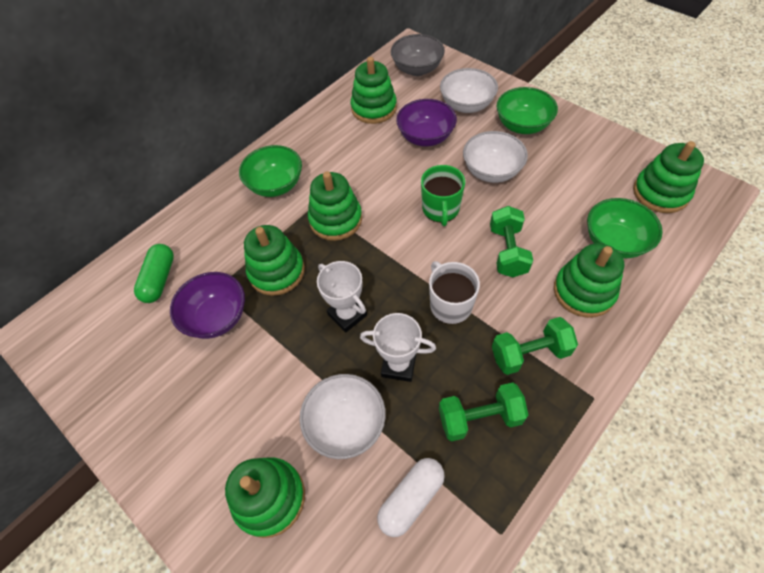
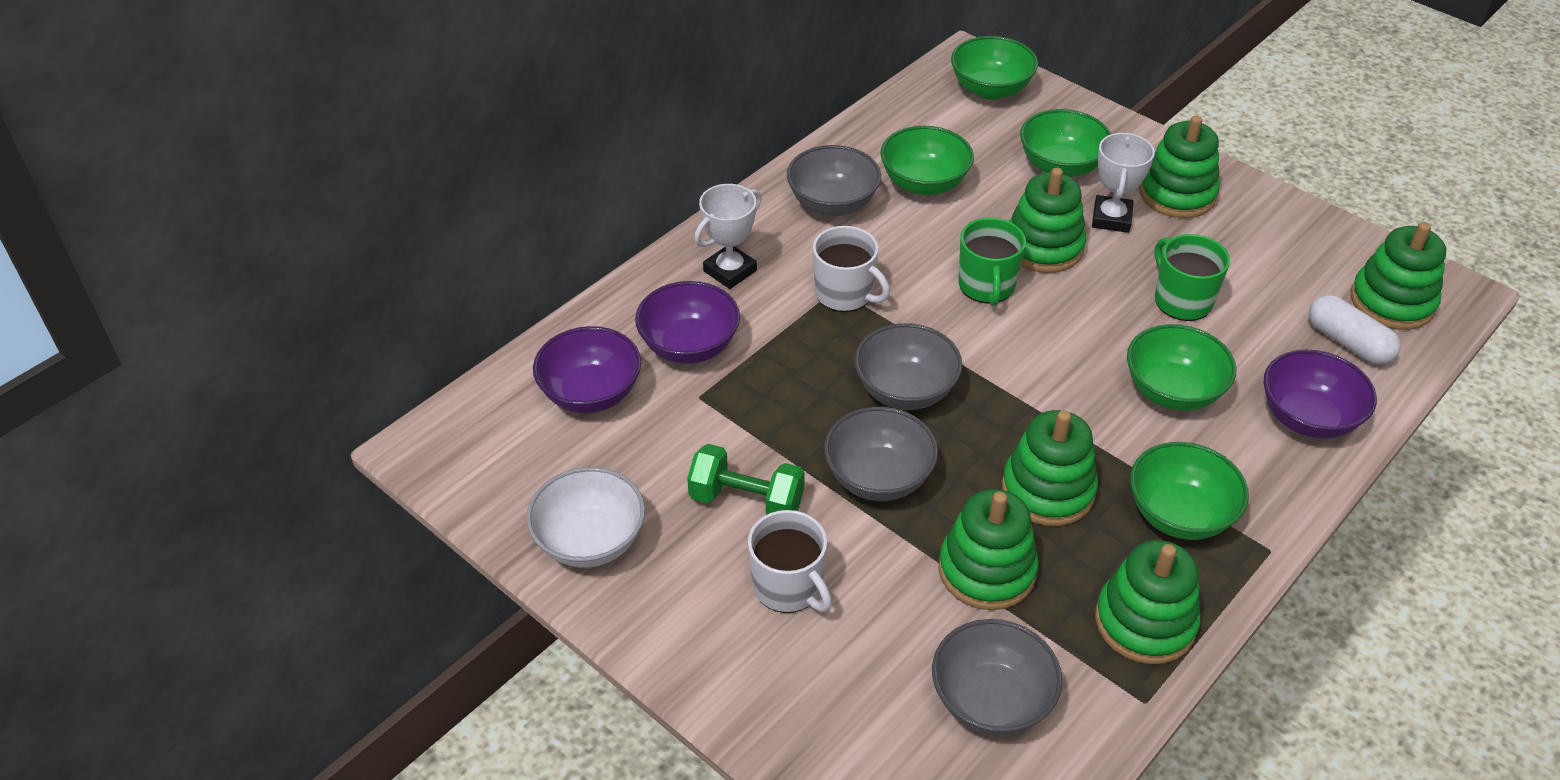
green bowl: 3 -> 5
green capsule: 1 -> 0
green dumbbell: 3 -> 1
green mug: 1 -> 2
grey bowl: 1 -> 4
purple bowl: 2 -> 3
white bowl: 3 -> 1
white mug: 1 -> 2

